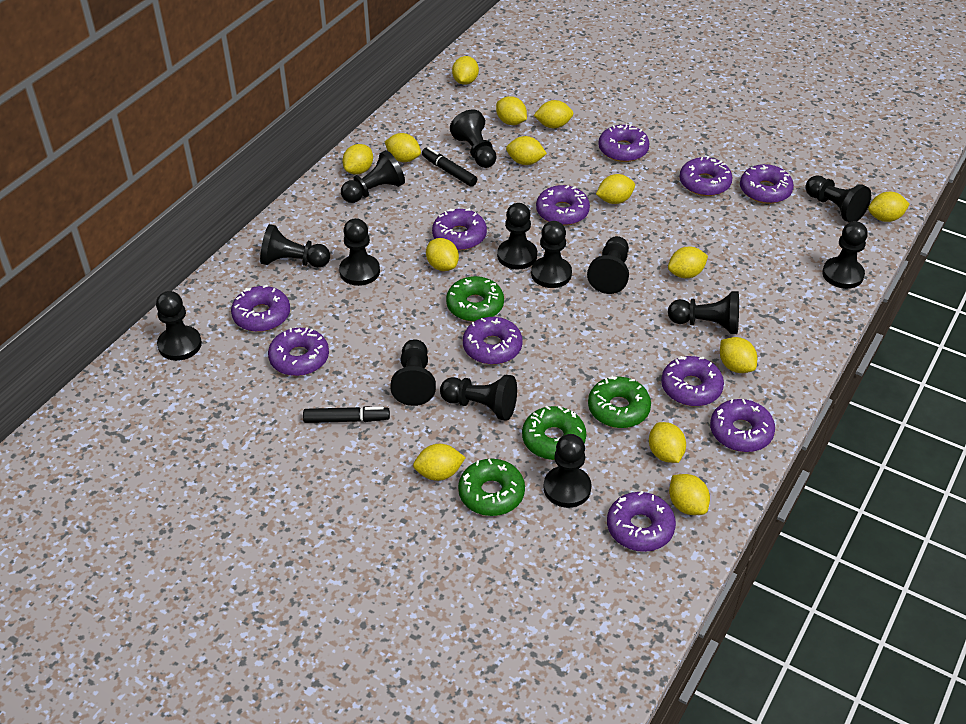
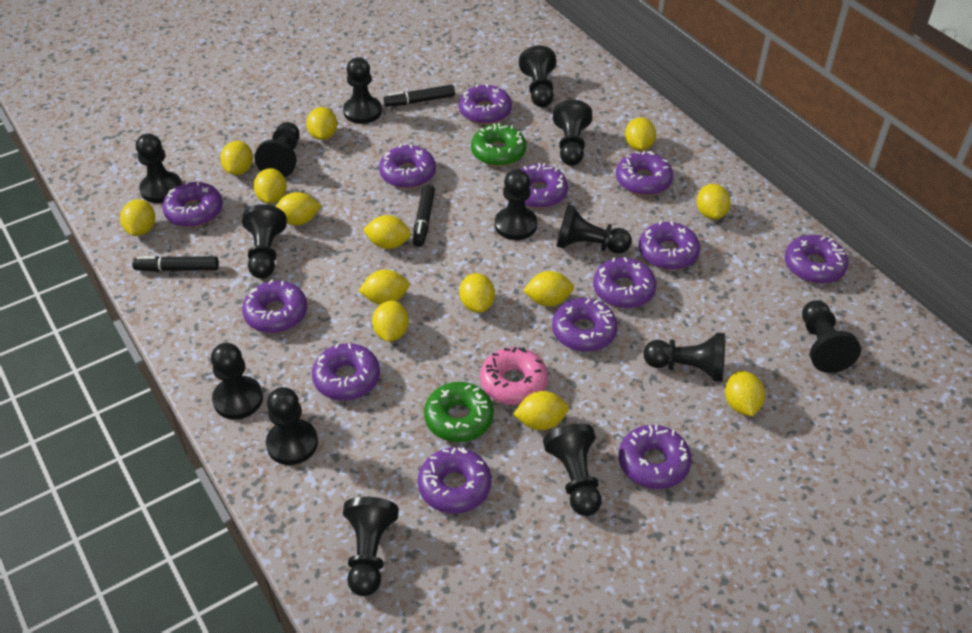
black marker: 2 -> 3
green donut: 4 -> 2
pink donut: 0 -> 1
purple donut: 11 -> 13

